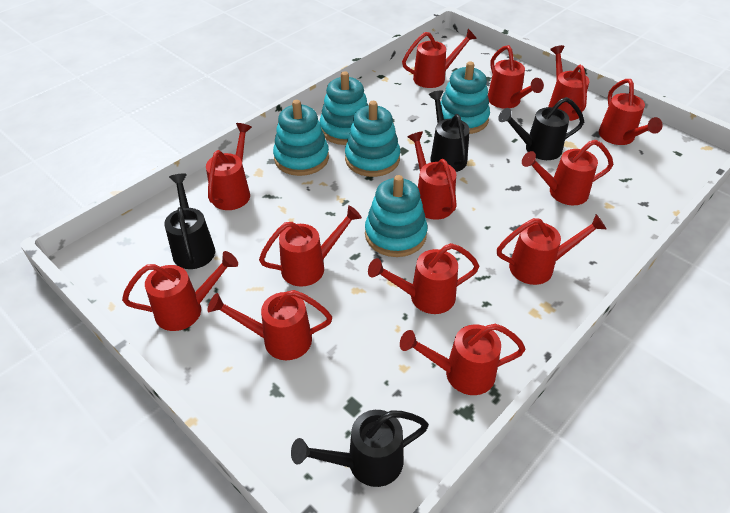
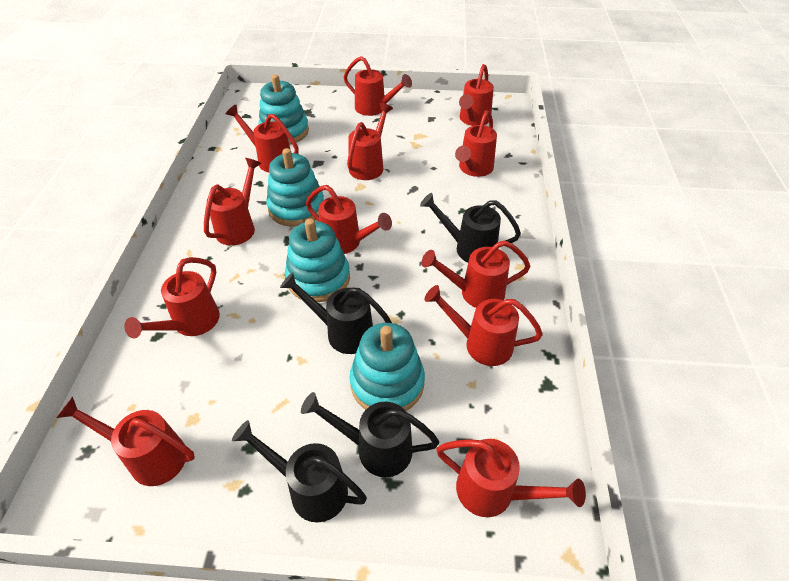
red watering can: 13 -> 12
turquoise stacking toy: 5 -> 4

